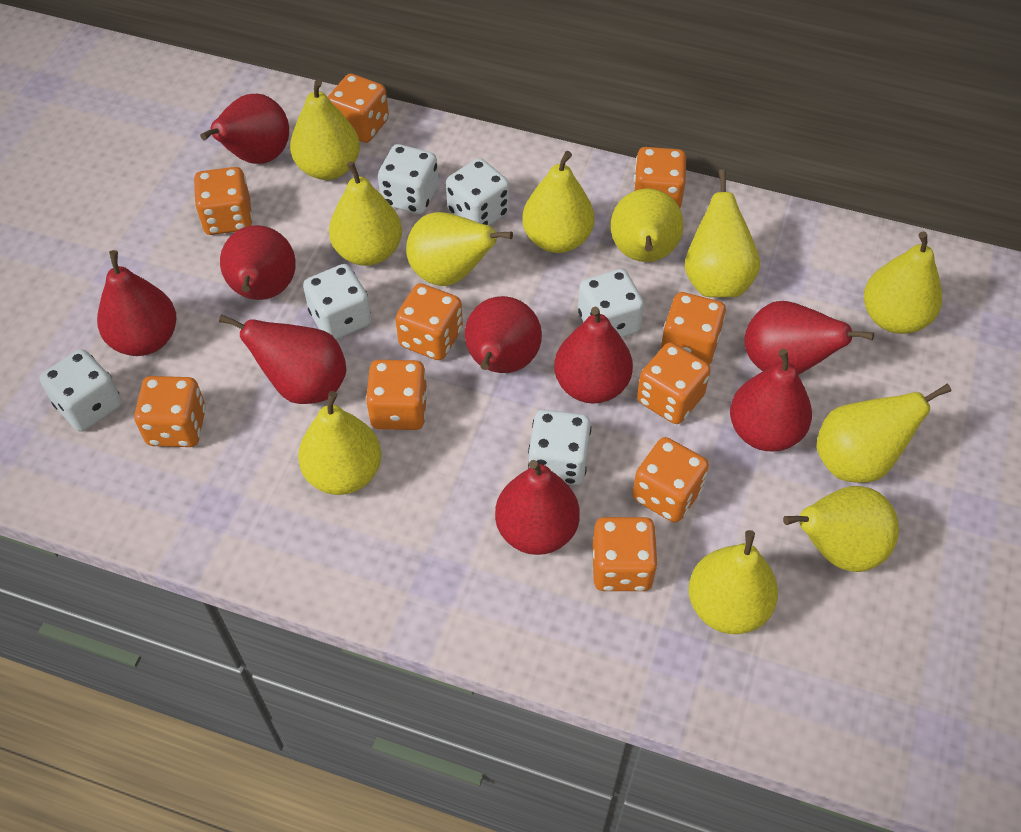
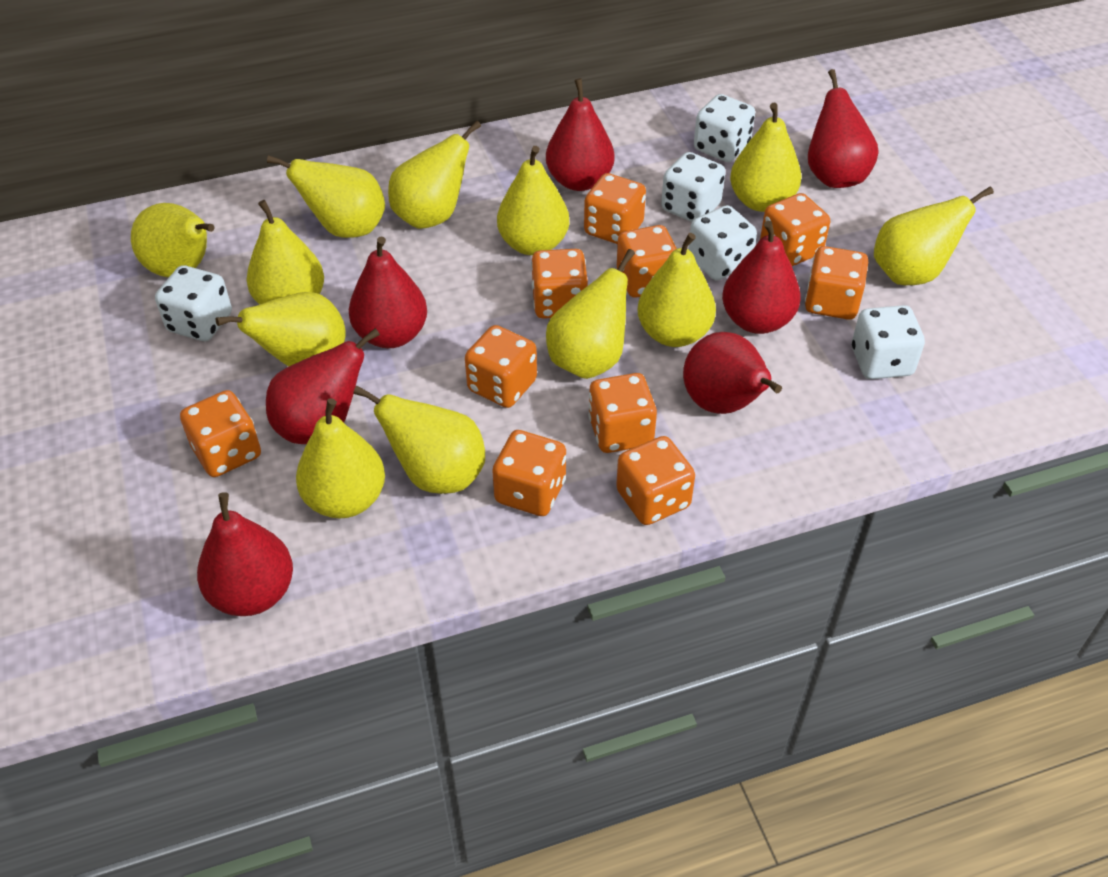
red pear: 9 -> 7
white dice: 6 -> 5
yellow pear: 11 -> 12

